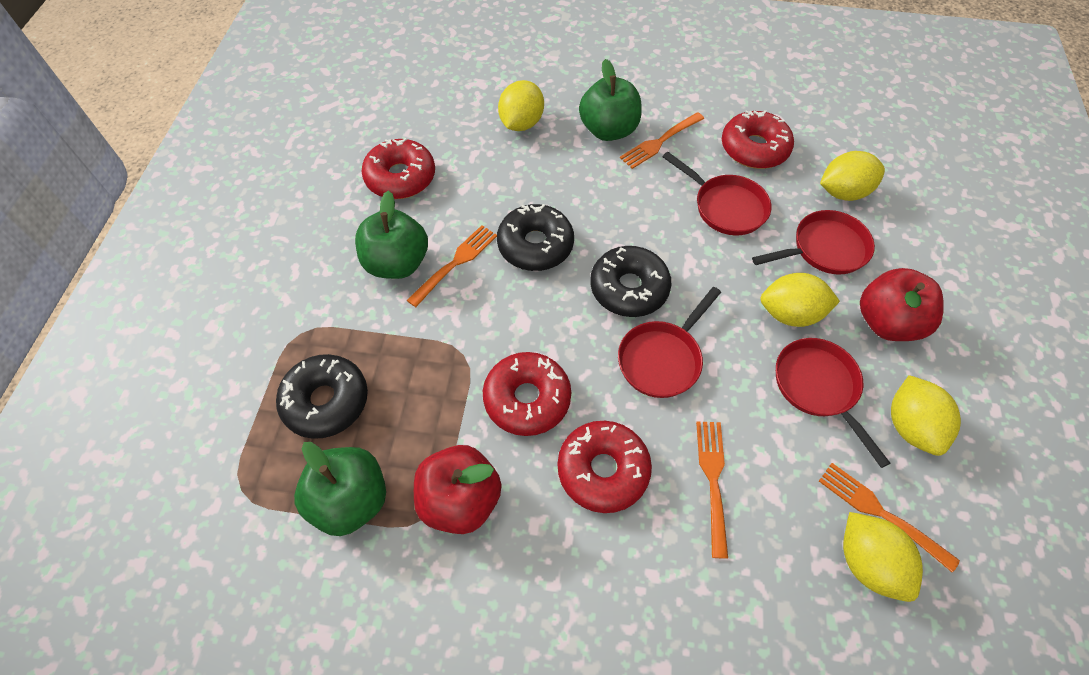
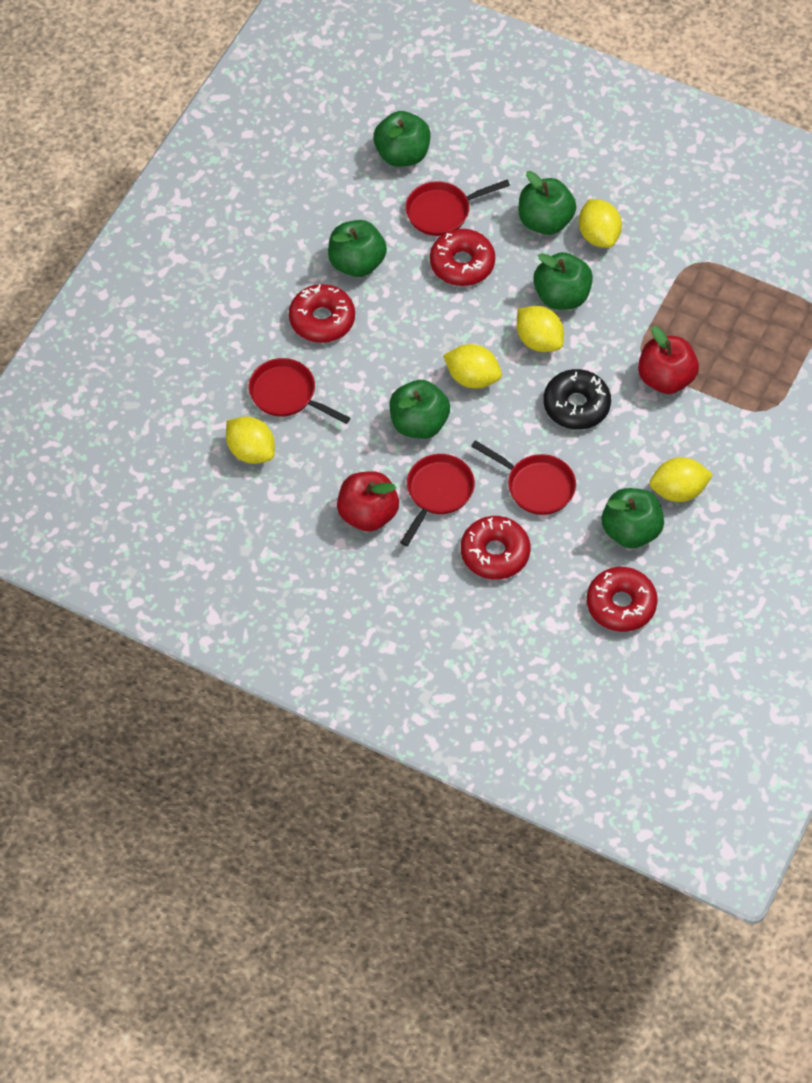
black donut: 3 -> 1
green apple: 3 -> 6
orange fork: 4 -> 0

